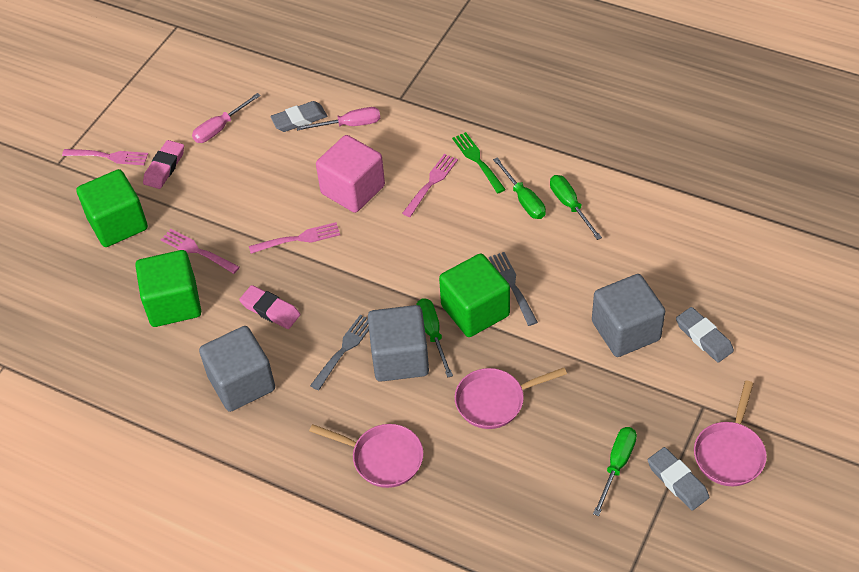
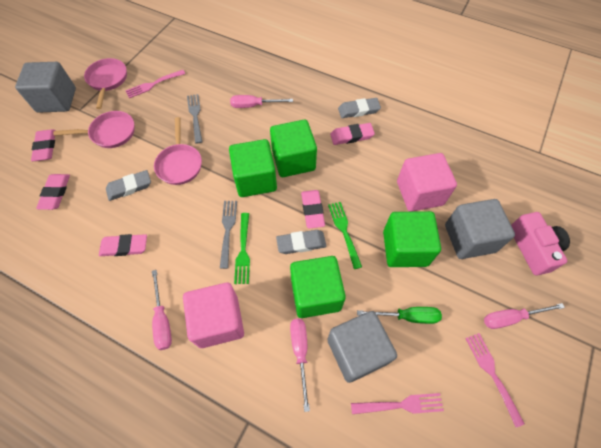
green cube: 3 -> 4
green fork: 1 -> 2
green screwdriver: 4 -> 1
pink camera: 0 -> 1
pink cube: 1 -> 2
pink eraser: 2 -> 5
pink fork: 4 -> 3
pink screwdriver: 2 -> 4

